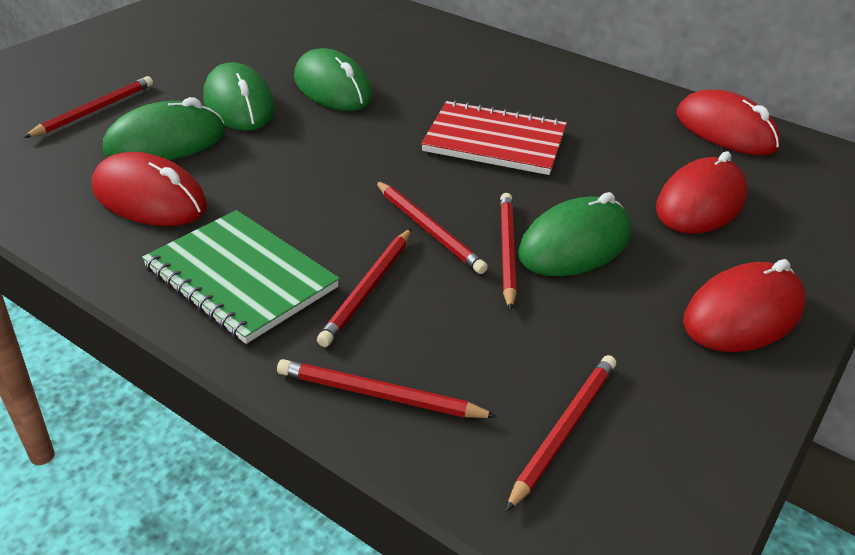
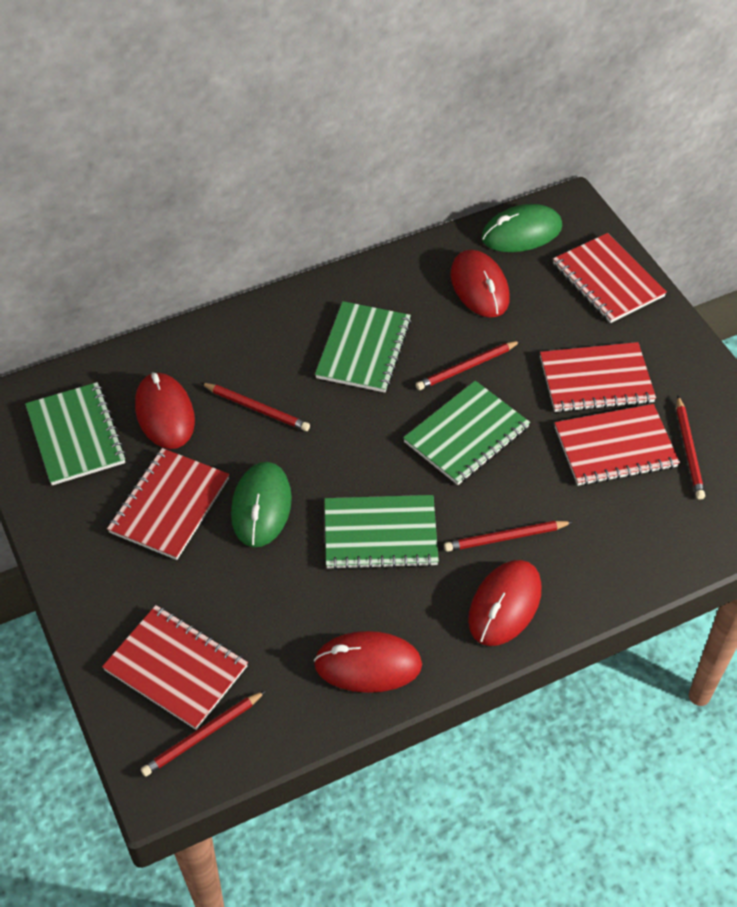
green mouse: 4 -> 2
green notebook: 1 -> 4
red notebook: 1 -> 5
red pencil: 6 -> 5

